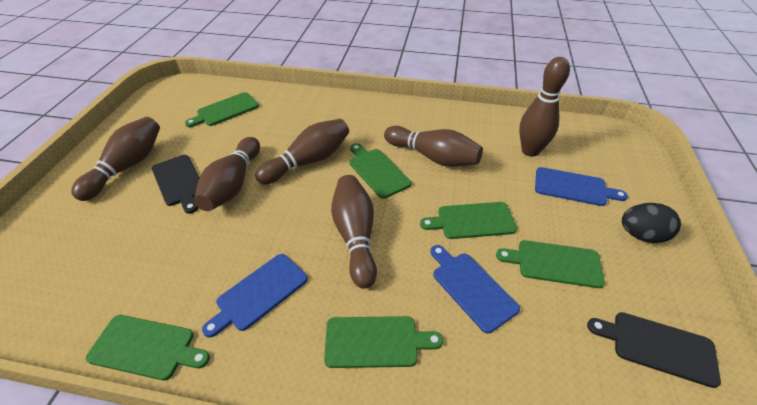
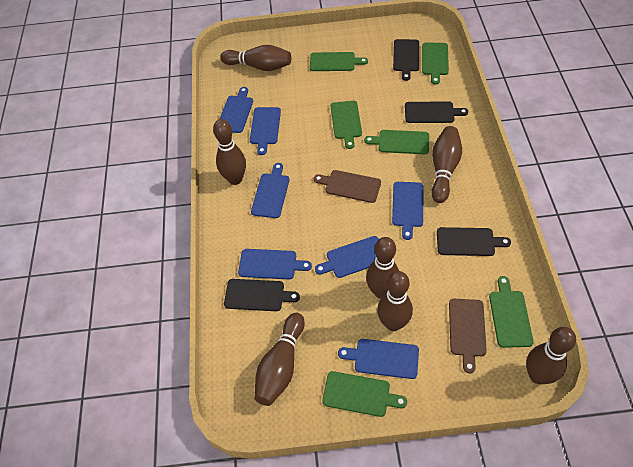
black cutting board: 2 -> 4
black egg: 1 -> 0
blue cutting board: 3 -> 7
brown bowling pin: 6 -> 7
brown cutting board: 0 -> 2

